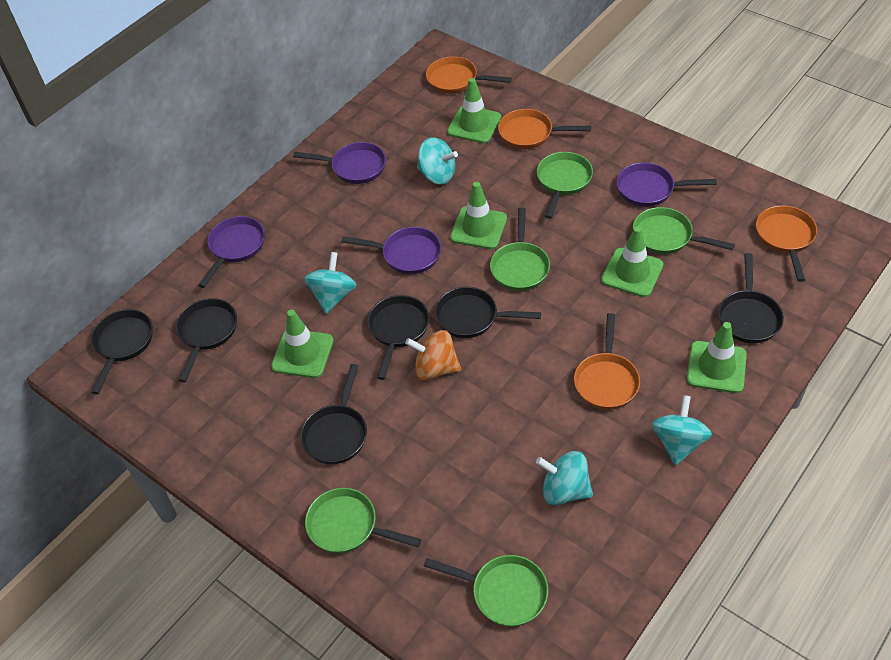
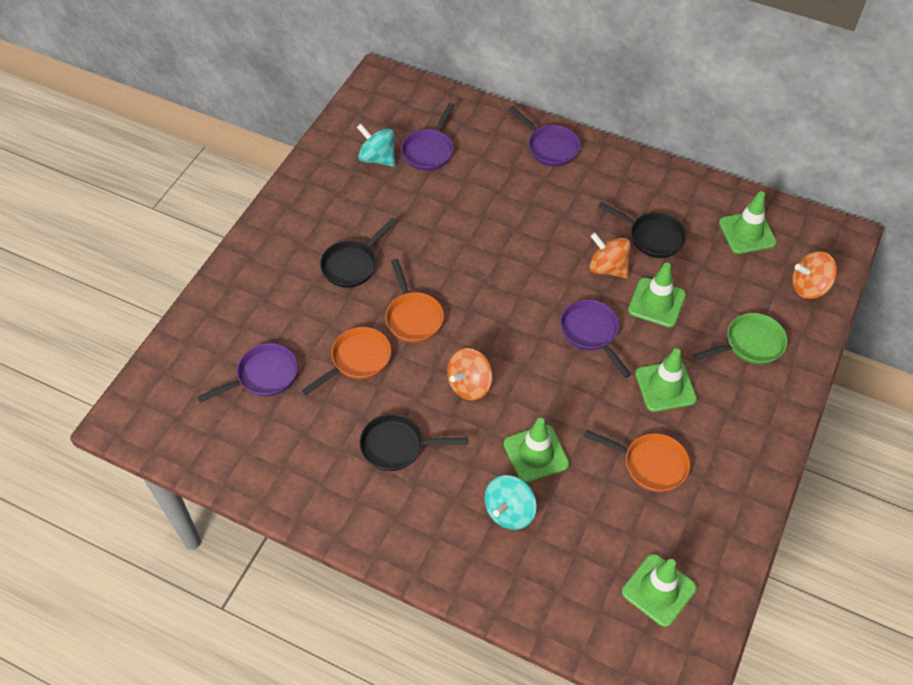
black pan: 6 -> 3
green pan: 5 -> 1
orange pan: 4 -> 3
orange spinning top: 1 -> 3
turquoise spinning top: 4 -> 2

